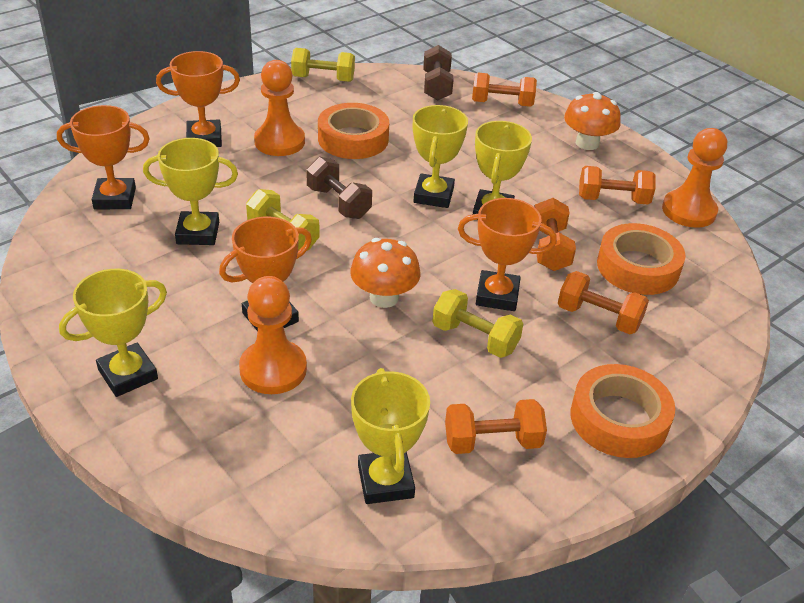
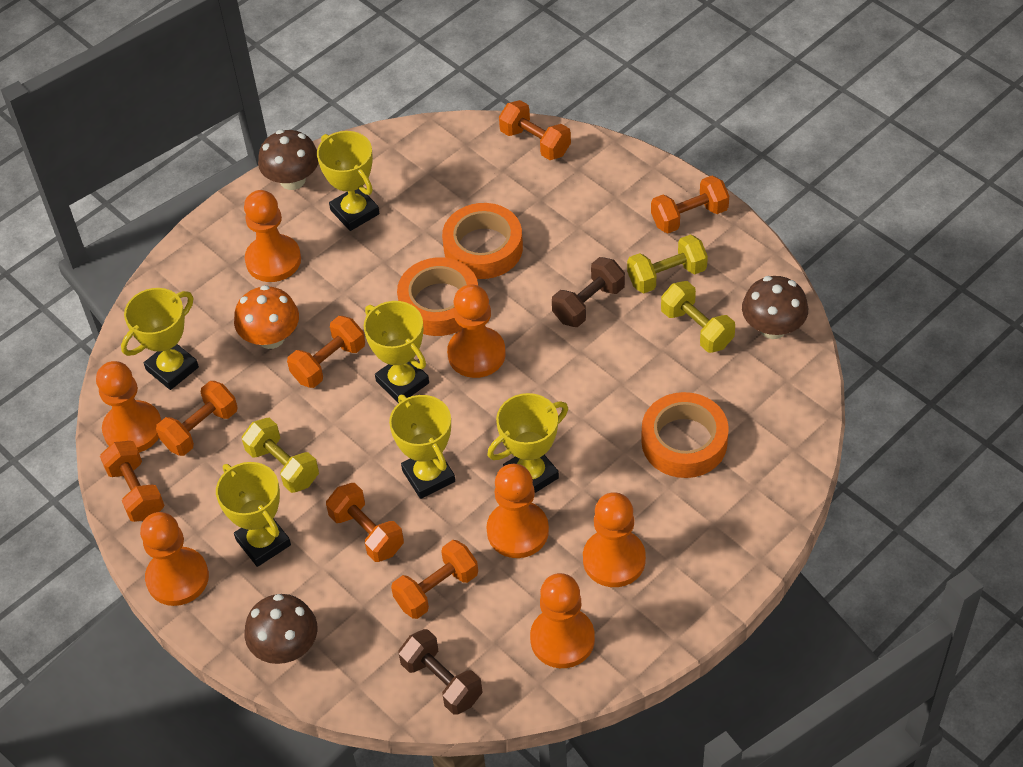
brown mushroom: 0 -> 3
orange dumbbell: 5 -> 7
orange mushroom: 2 -> 1
orange pawn: 3 -> 7
orange trophy: 4 -> 0
yellow trophy: 5 -> 6

